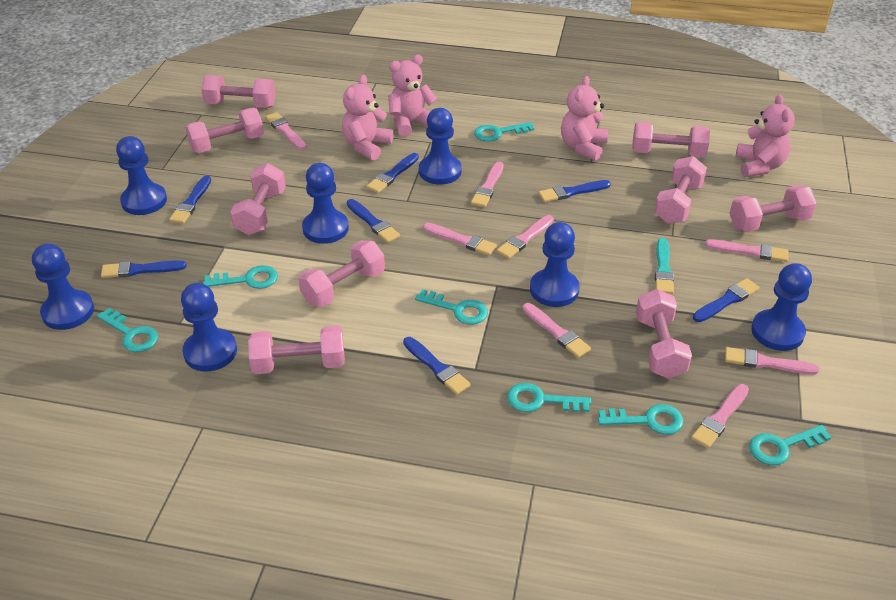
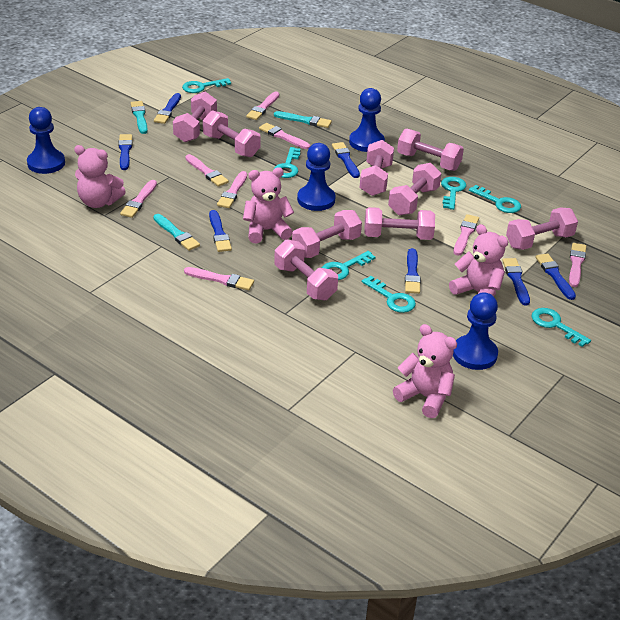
blue pawn: 7 -> 4
turquoise brush: 1 -> 3

